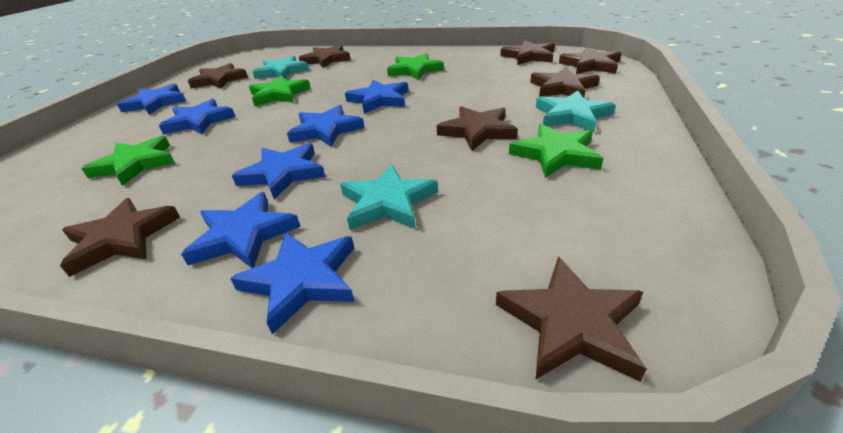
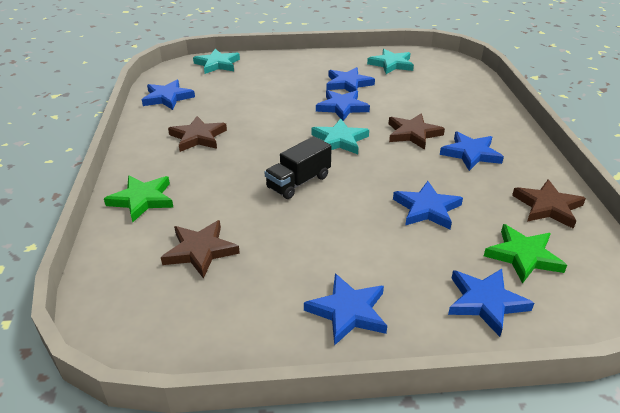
black truck: 0 -> 1
brown star: 8 -> 4
green star: 4 -> 2

